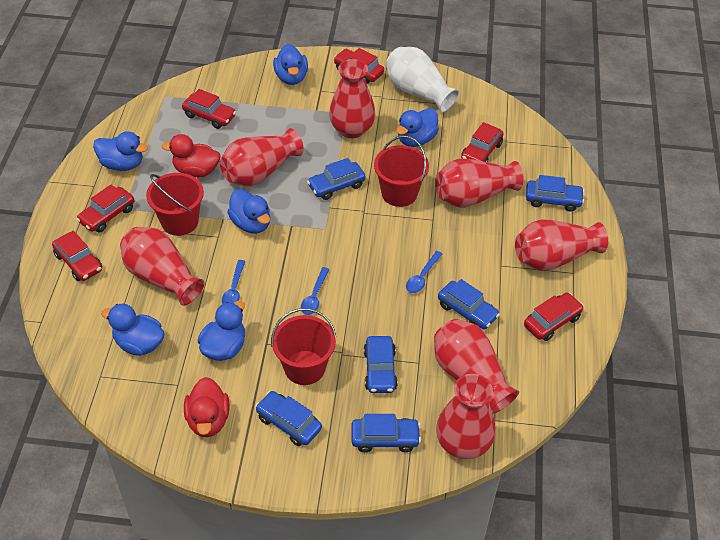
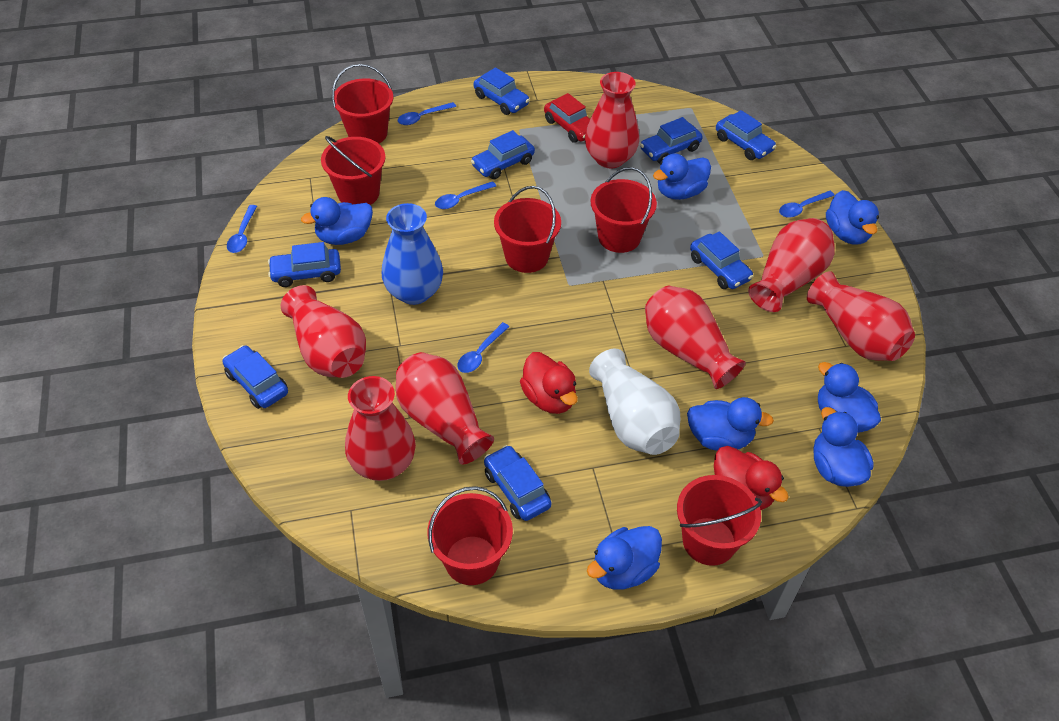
blue car: 6 -> 8
blue duck: 6 -> 7
blue spoon: 3 -> 5
blue vase: 0 -> 1
red bucket: 3 -> 6
red car: 6 -> 1

